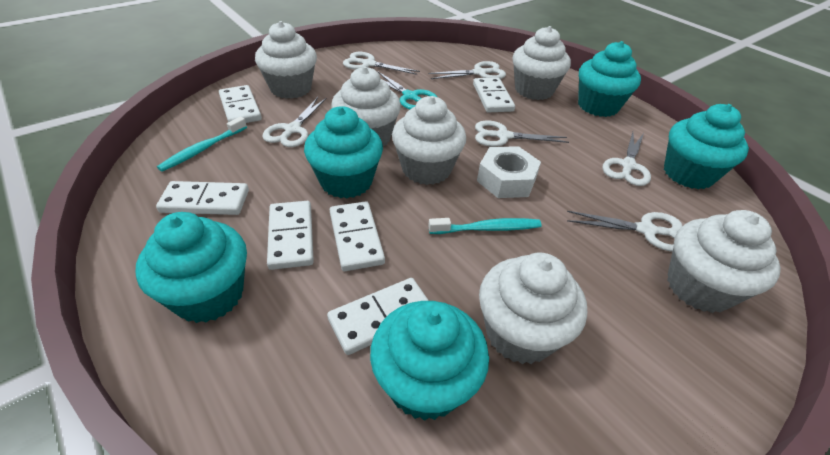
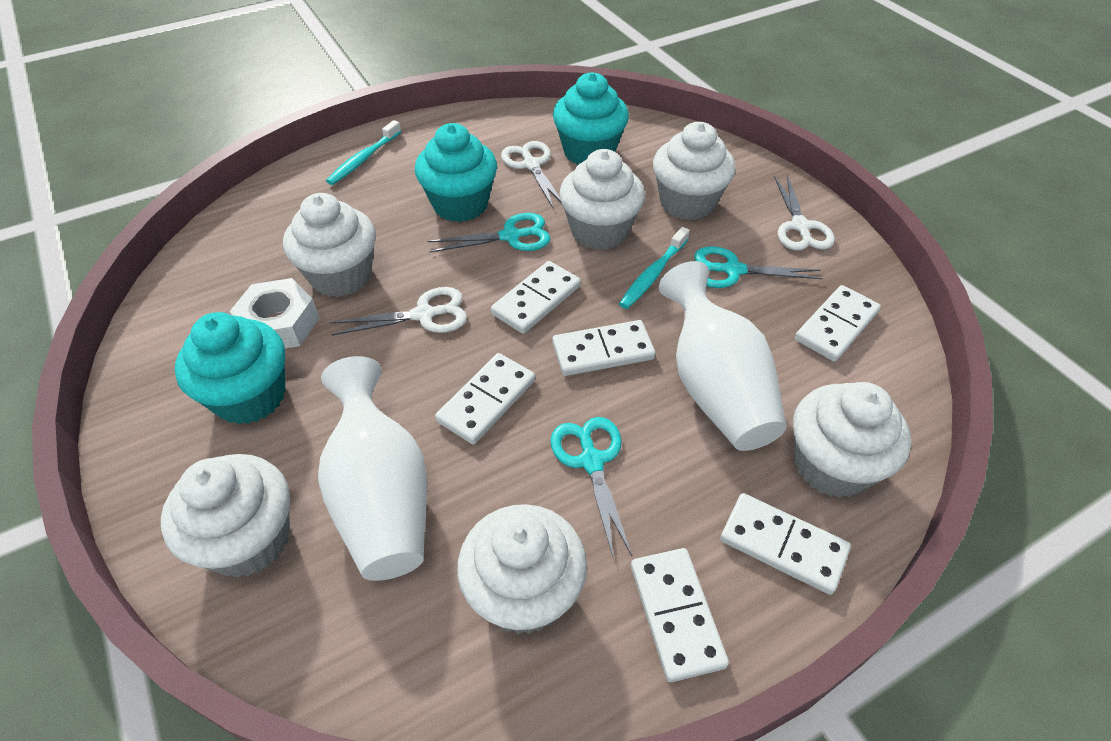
turquoise cupcake: 5 -> 3
turquoise scissors: 1 -> 3
white scissors: 6 -> 3
white vase: 0 -> 2

